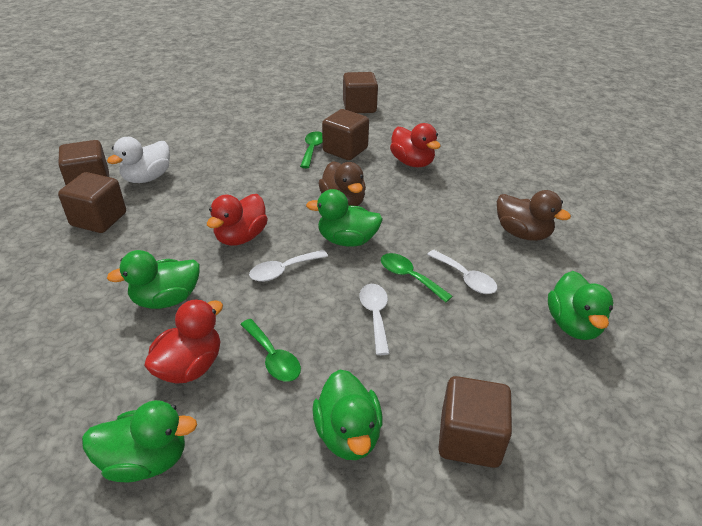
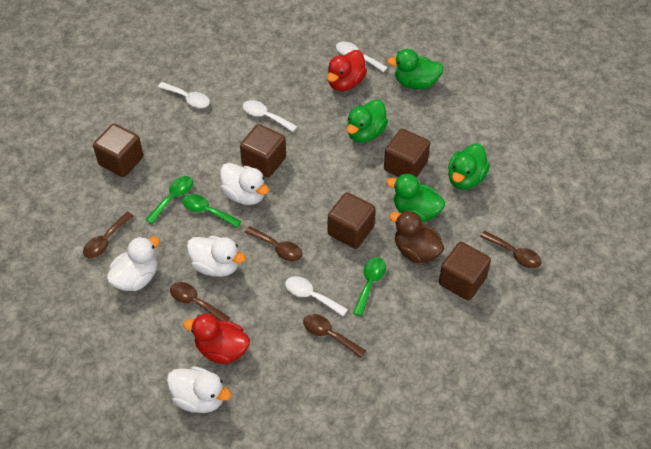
brown duck: 2 -> 1
brown spoon: 0 -> 5
green duck: 5 -> 4
red duck: 3 -> 2
white duck: 1 -> 4
white spoon: 3 -> 4

